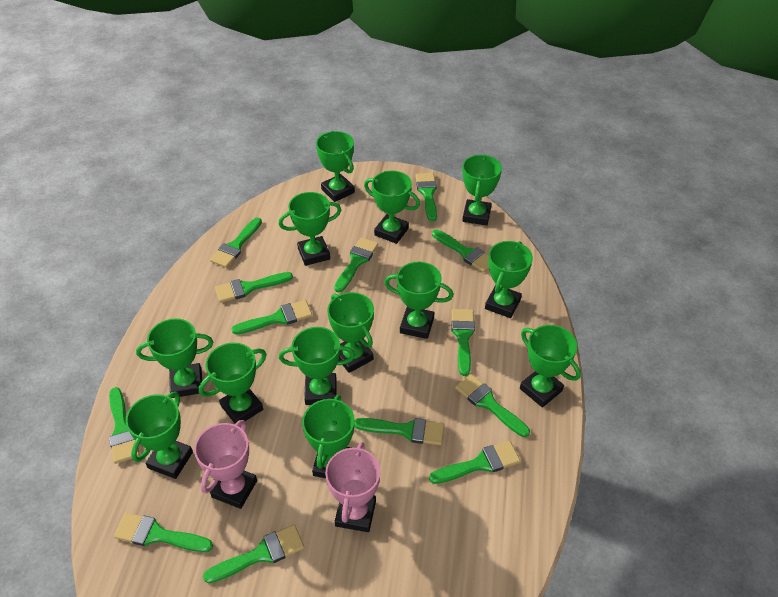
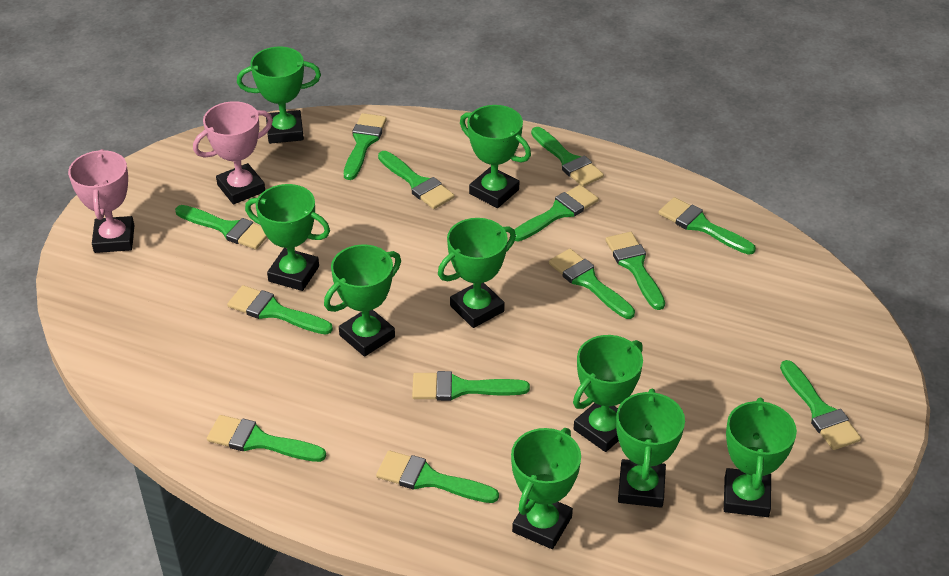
green trophy: 13 -> 9

